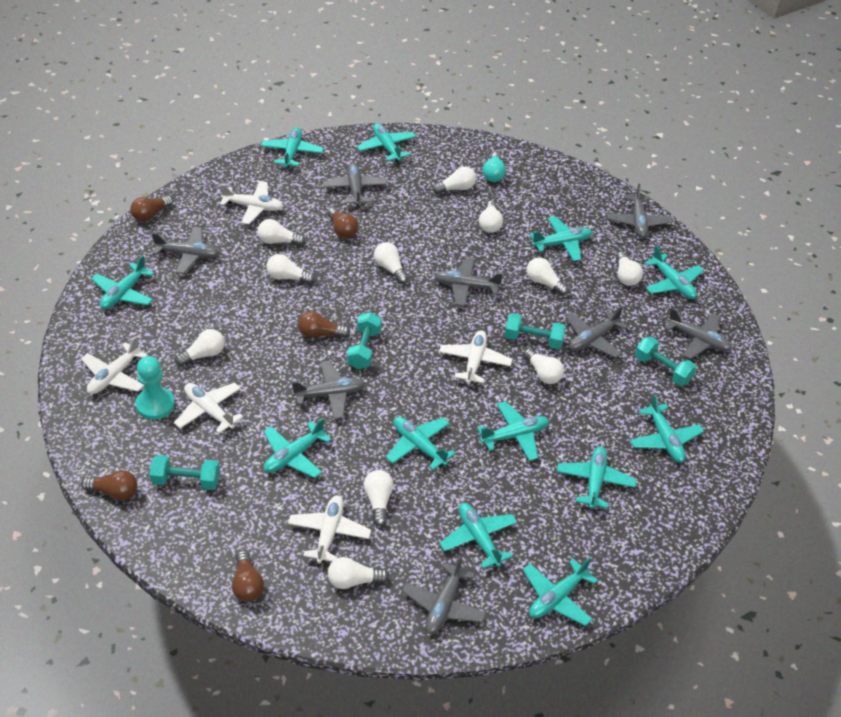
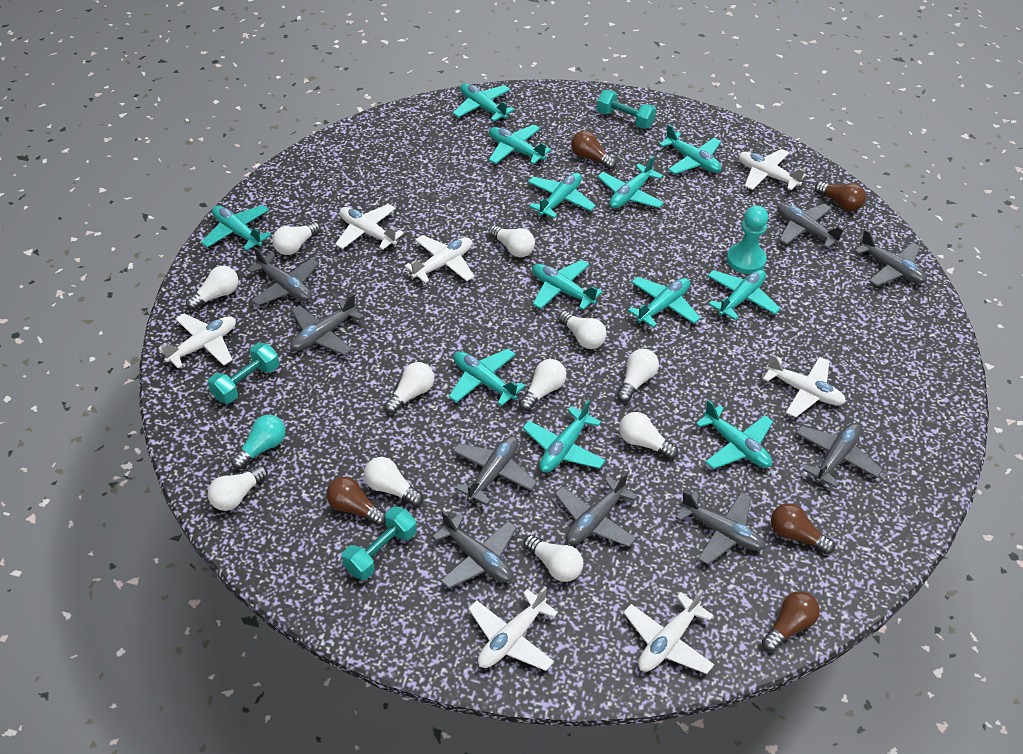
grey plane: 8 -> 9
turquoise dumbbell: 4 -> 3
white plane: 5 -> 7

